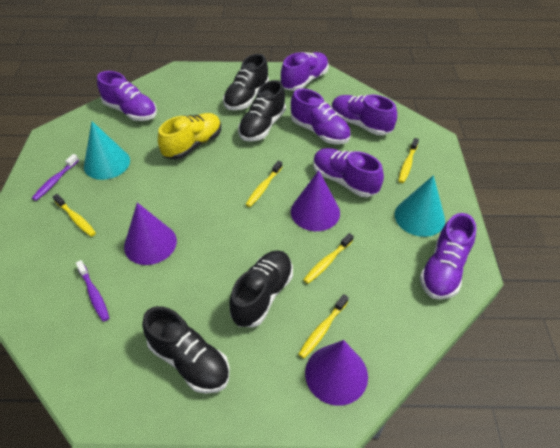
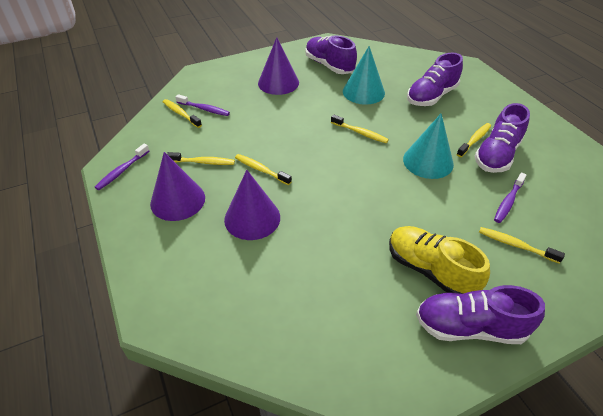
black shoe: 4 -> 0
purple shoe: 6 -> 4
purple toothbrush: 2 -> 3
yellow toothbrush: 5 -> 6

